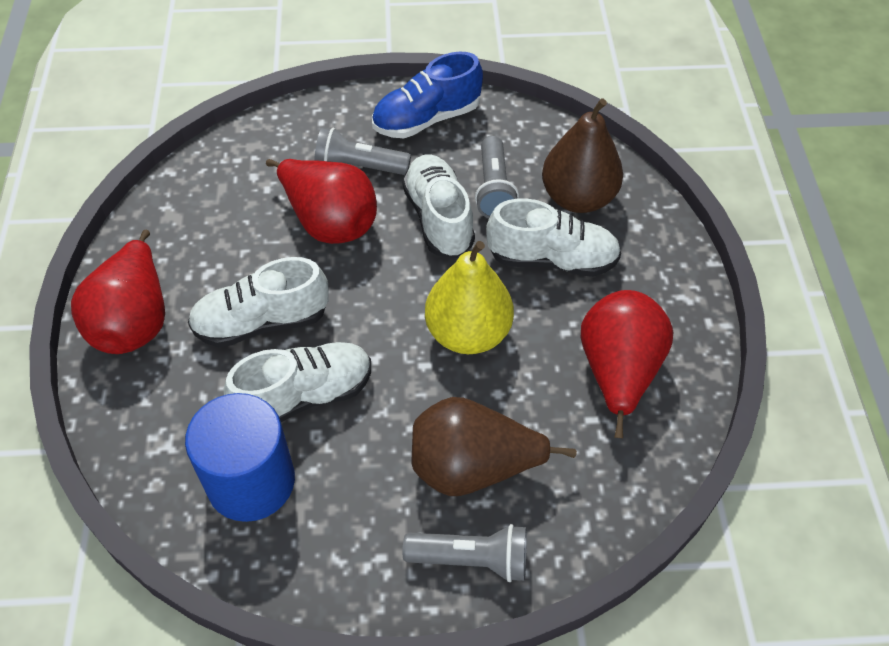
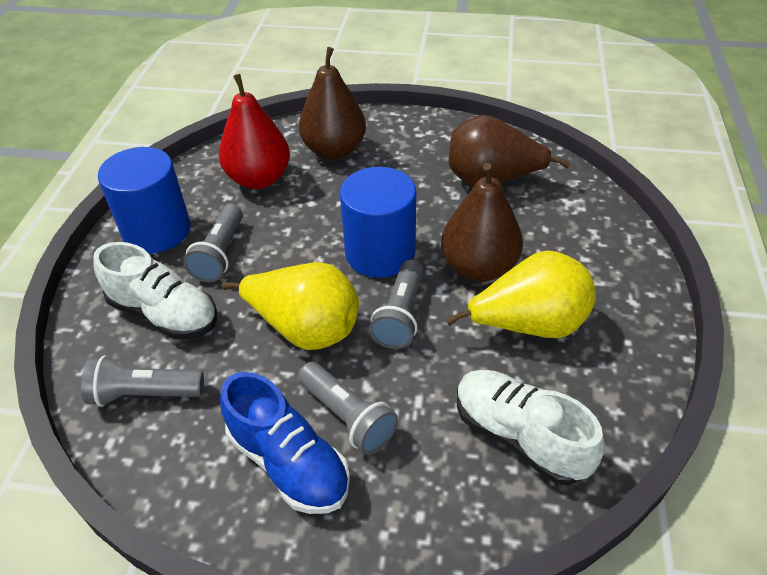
blue cylinder: 1 -> 2
brown pear: 2 -> 3
grey flashlight: 3 -> 4
red pear: 3 -> 1
white shoe: 4 -> 2
yellow pear: 1 -> 2

